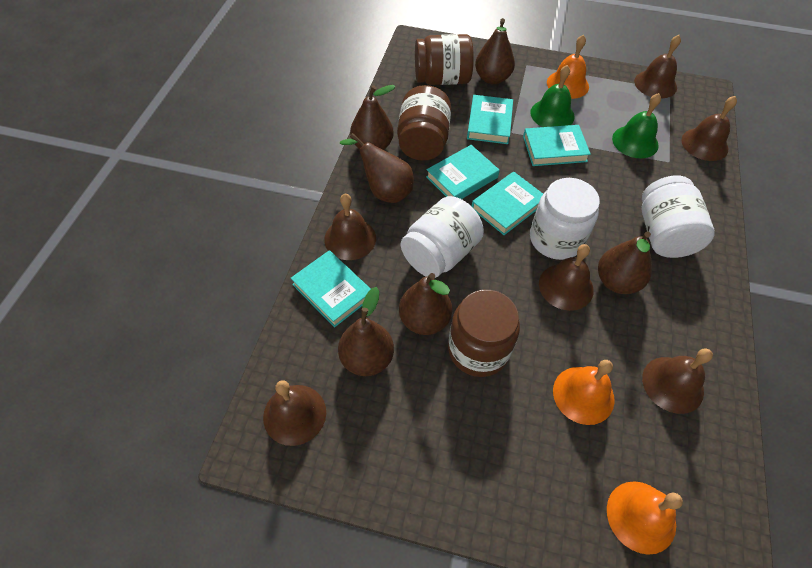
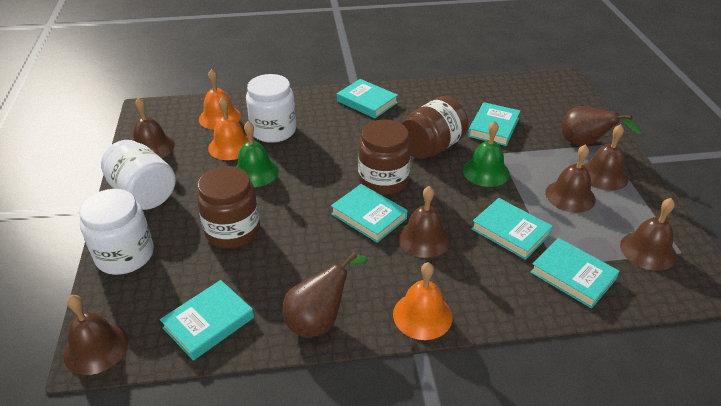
brown pear: 6 -> 2
turquoise book: 5 -> 6

